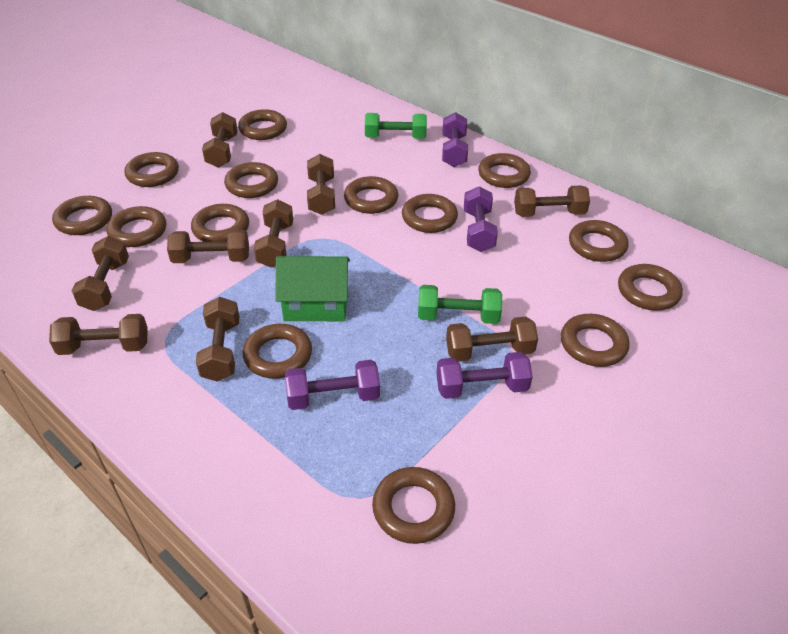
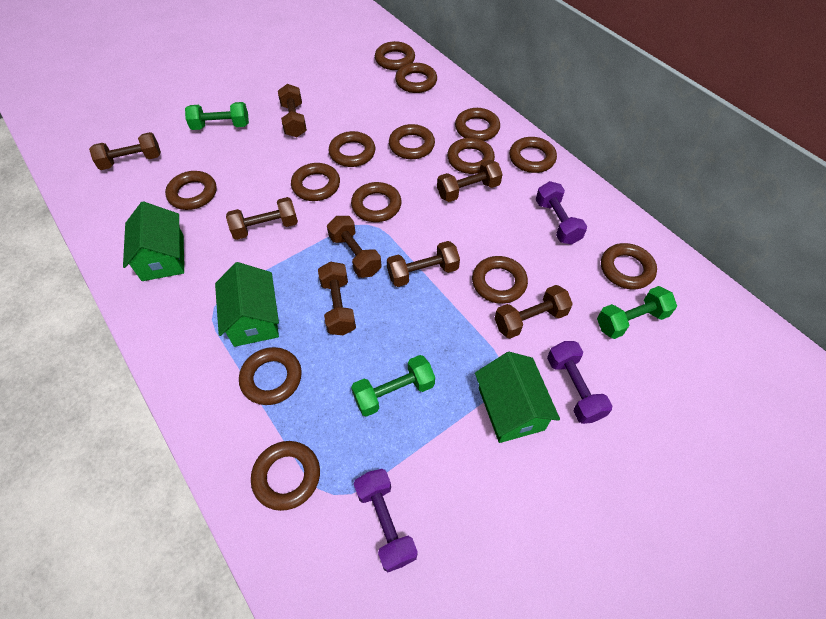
brown dumbbell: 9 -> 8
green dumbbell: 2 -> 3
green house: 1 -> 3
purple dumbbell: 4 -> 3

